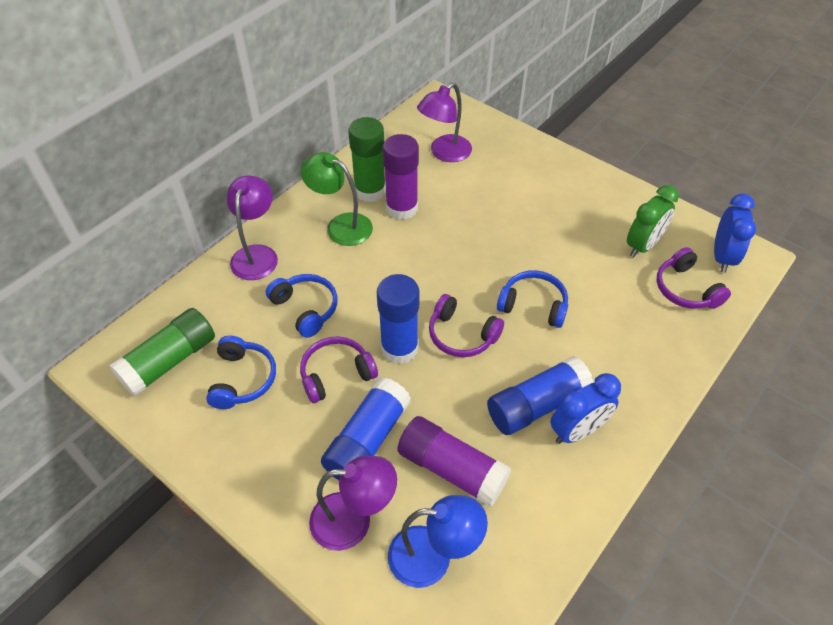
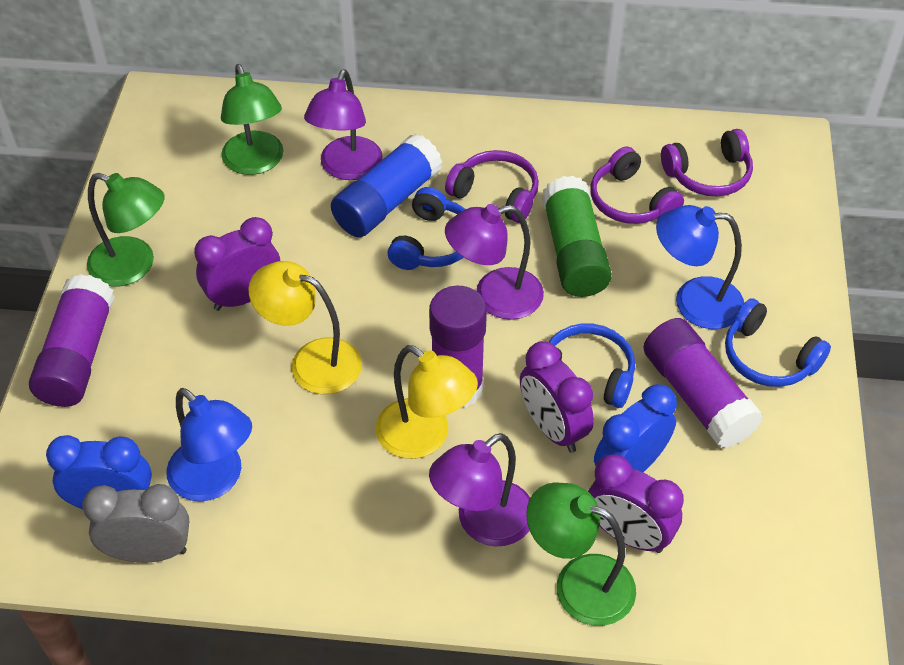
blue glue stick: 3 -> 1
blue lamp: 1 -> 2
green clock: 1 -> 0
green glue stick: 2 -> 1
green lamp: 1 -> 3
grey clock: 0 -> 1
purple clock: 0 -> 3
purple glue stick: 2 -> 3
yellow lamp: 0 -> 2

